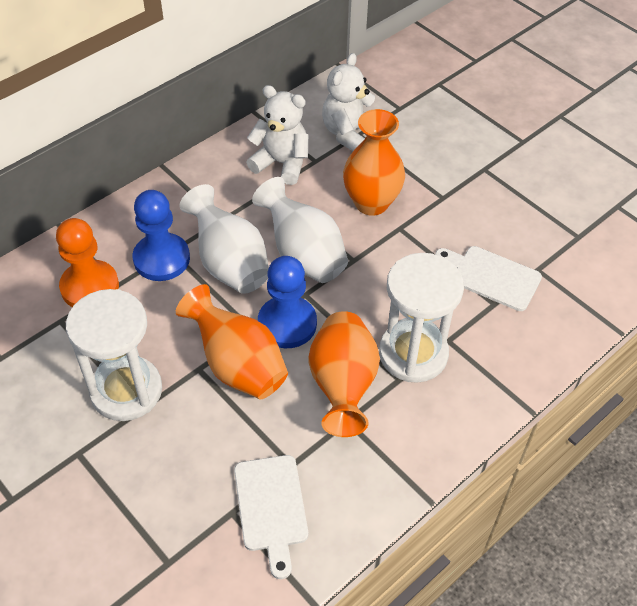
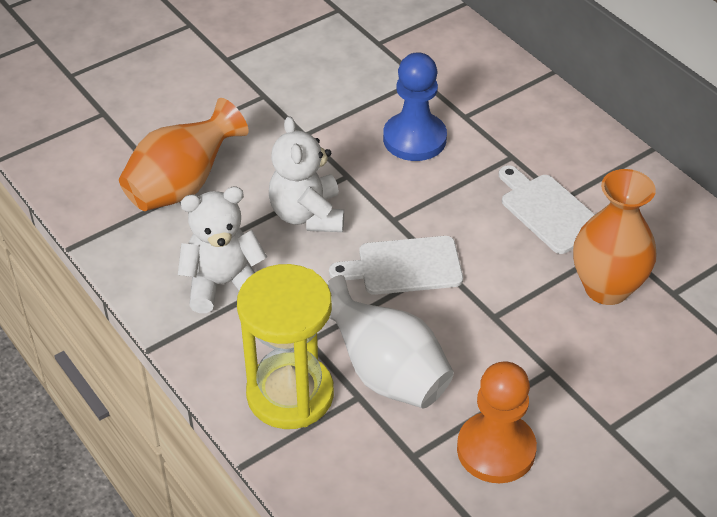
blue pawn: 2 -> 1
orange vase: 3 -> 2
white hourglass: 2 -> 0
white vase: 2 -> 1
yellow hourglass: 0 -> 1

